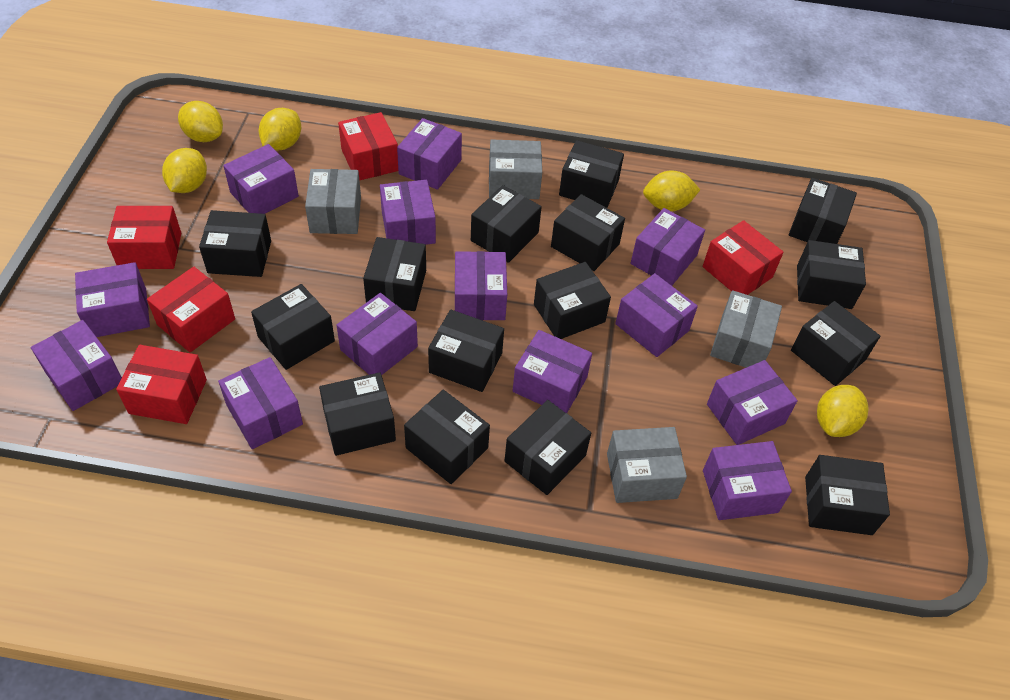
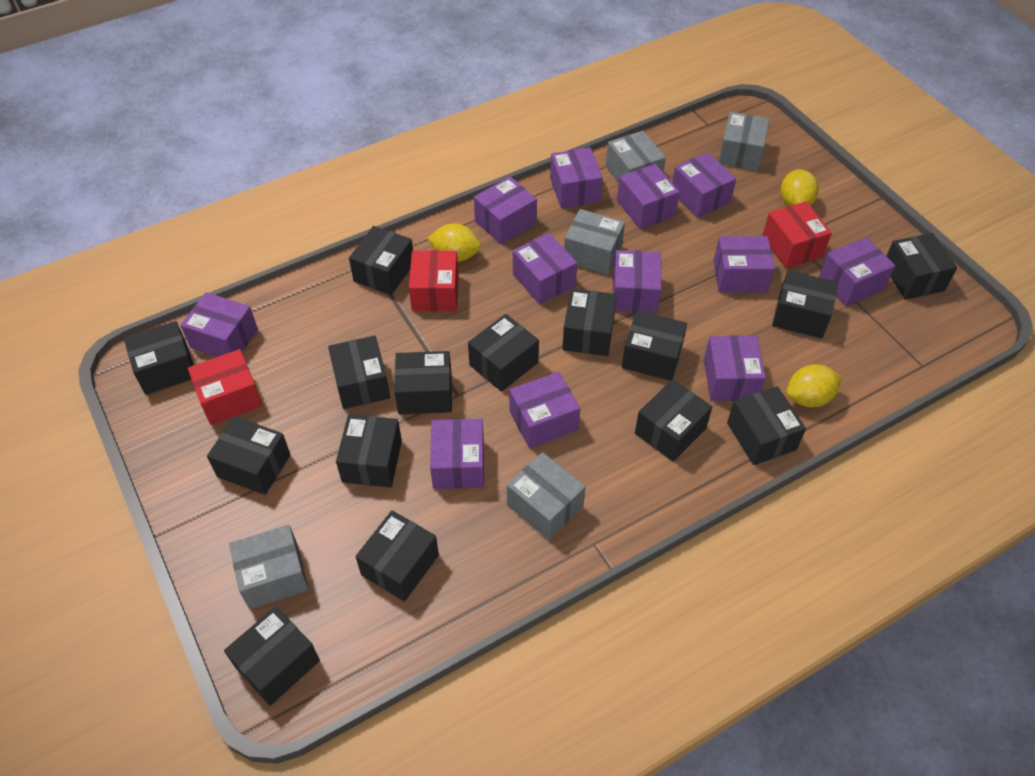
grey box: 4 -> 5
purple box: 13 -> 12
red box: 5 -> 3
yellow lemon: 5 -> 3

